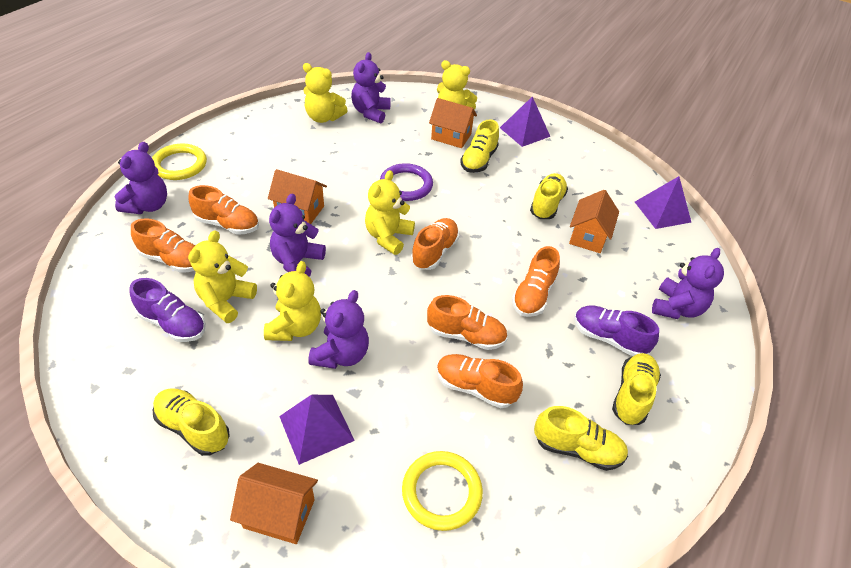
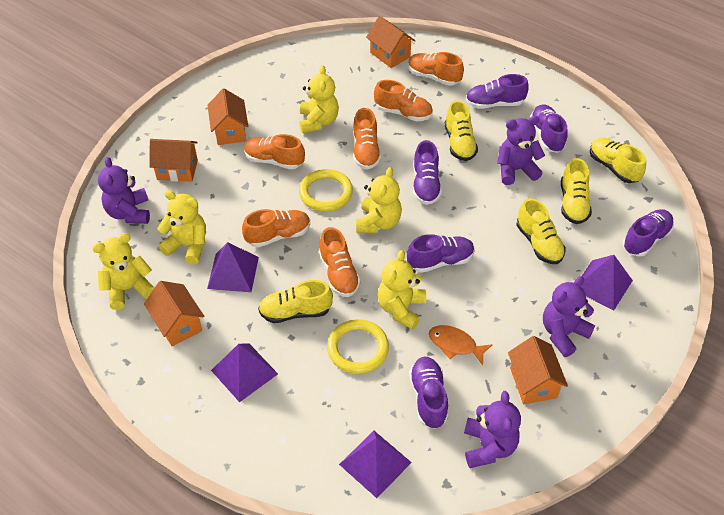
orange fish: 0 -> 1
orange house: 4 -> 5
purple pyramid: 3 -> 4
purple ring: 1 -> 0
purple shoe: 2 -> 6
purple teddy bear: 5 -> 4

